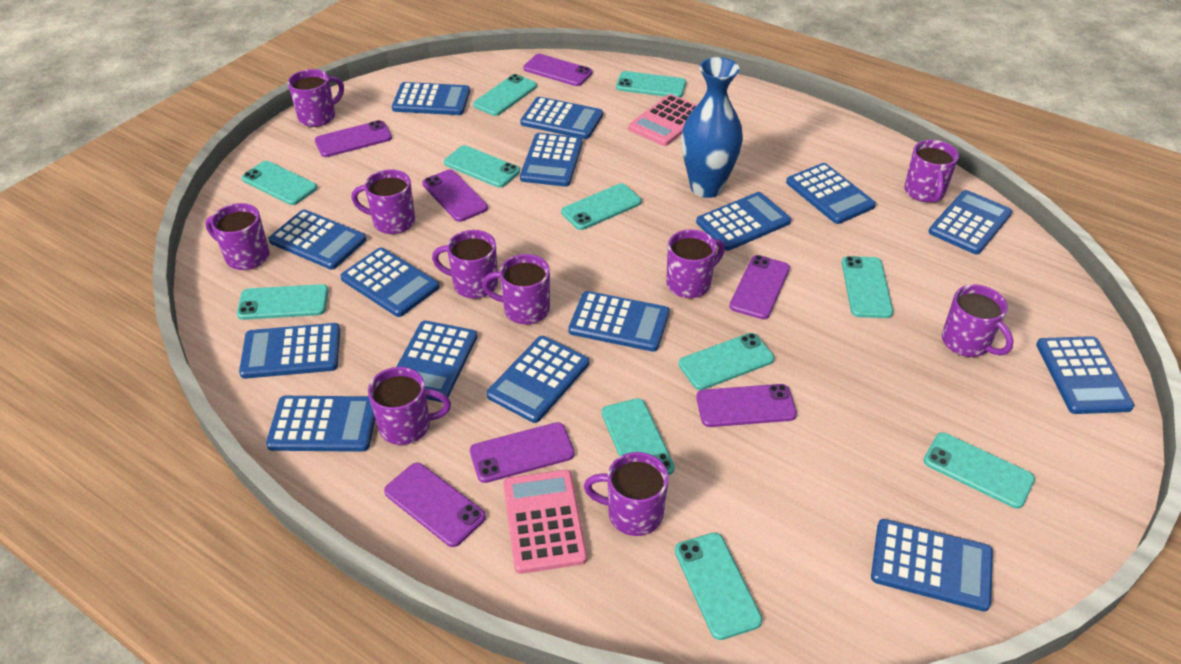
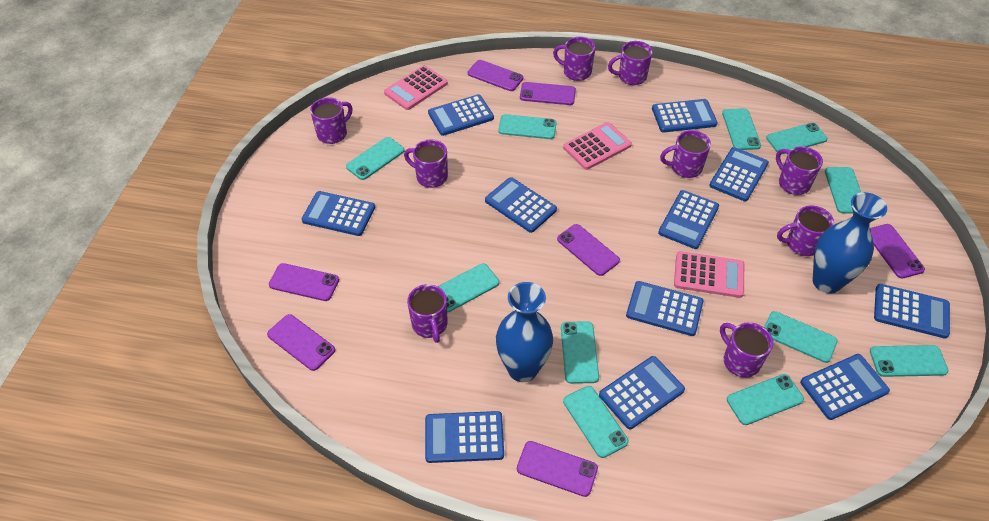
blue calculator: 15 -> 11
blue vase: 1 -> 2
pink calculator: 2 -> 3
purple mug: 10 -> 9

